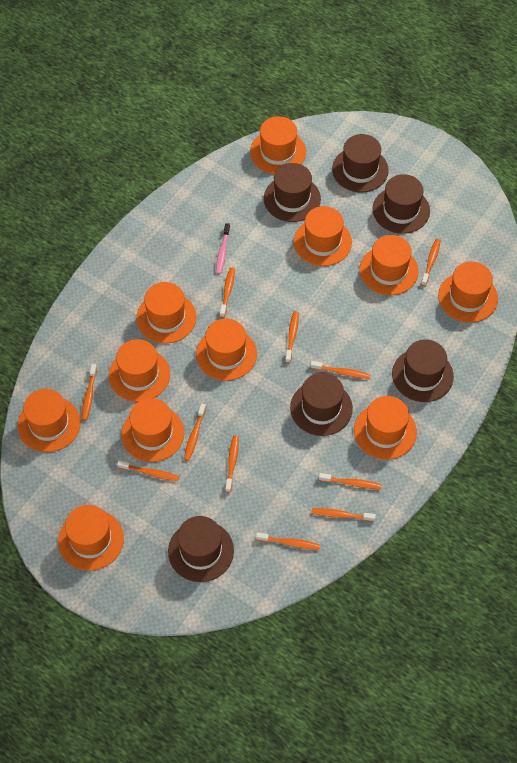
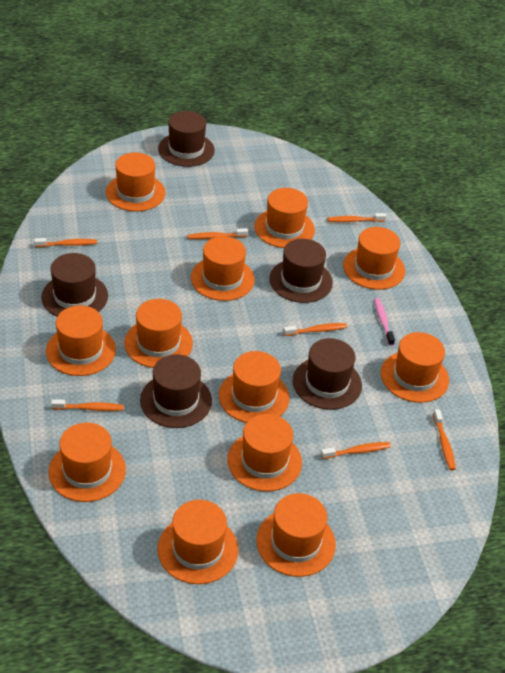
brown hat: 6 -> 5
orange hat: 11 -> 12
orange toothbrush: 11 -> 7

